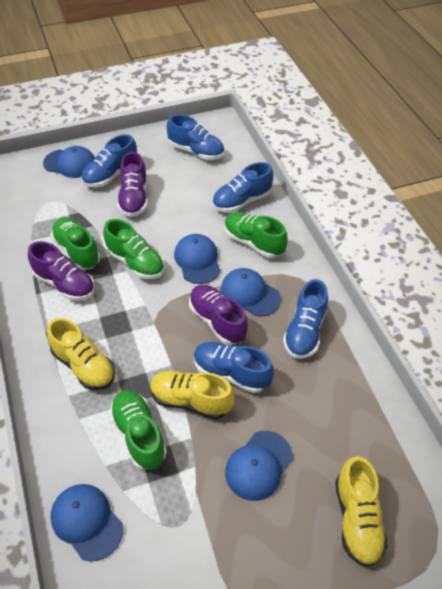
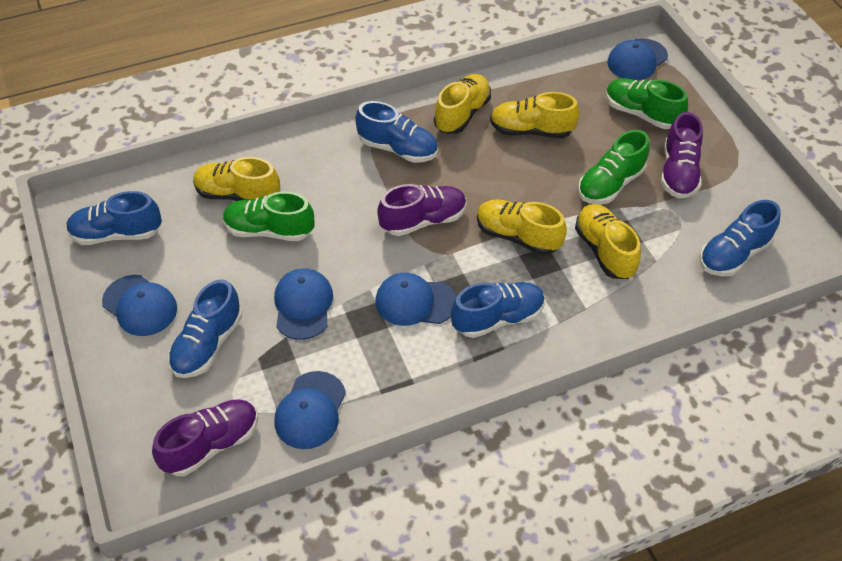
green shoe: 4 -> 3
yellow shoe: 3 -> 5

